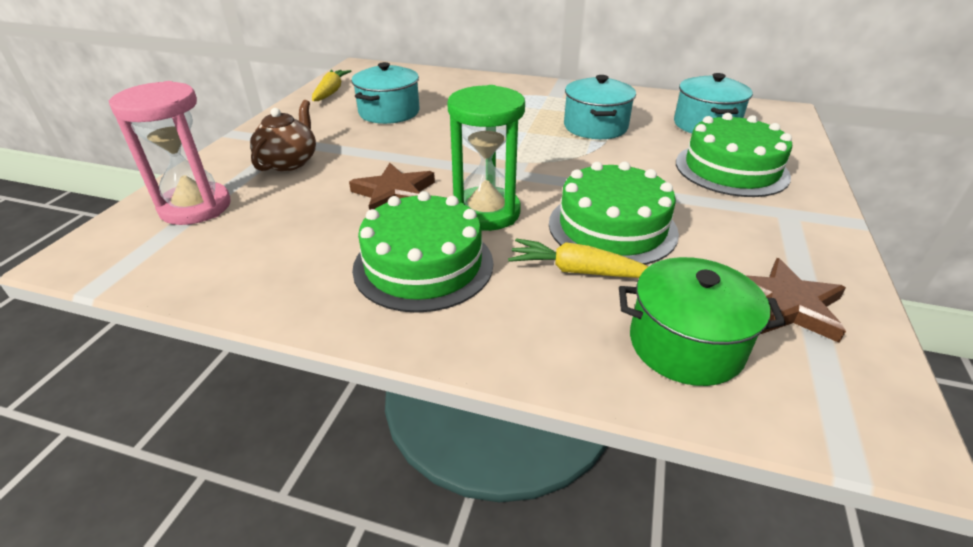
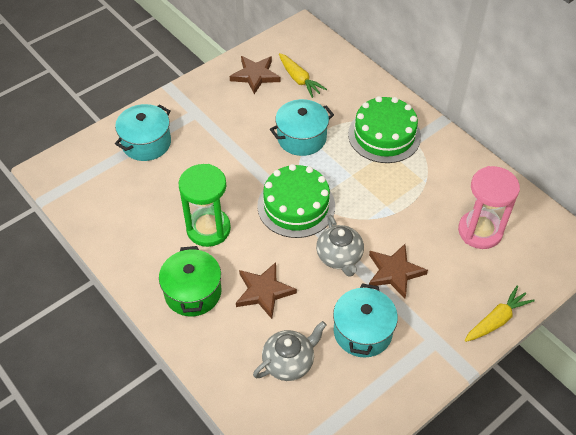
brown star: 2 -> 3
brown teapot: 1 -> 0
green cake: 3 -> 2
grey teapot: 0 -> 2

